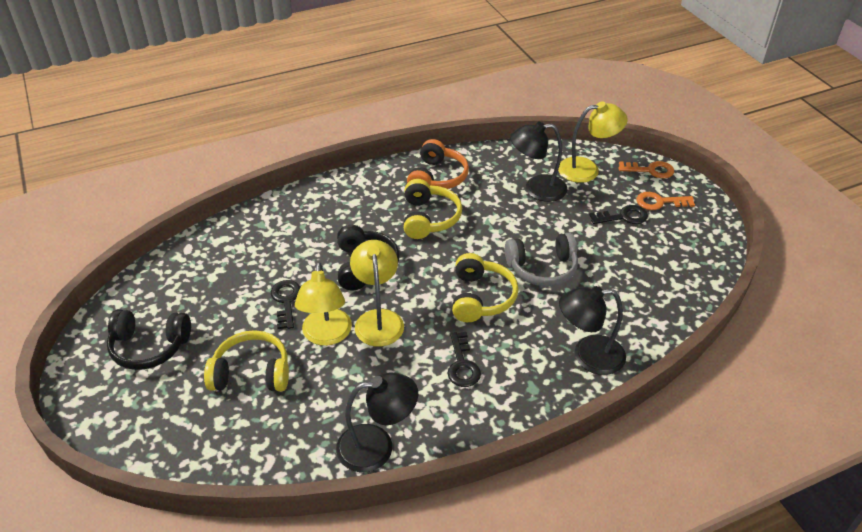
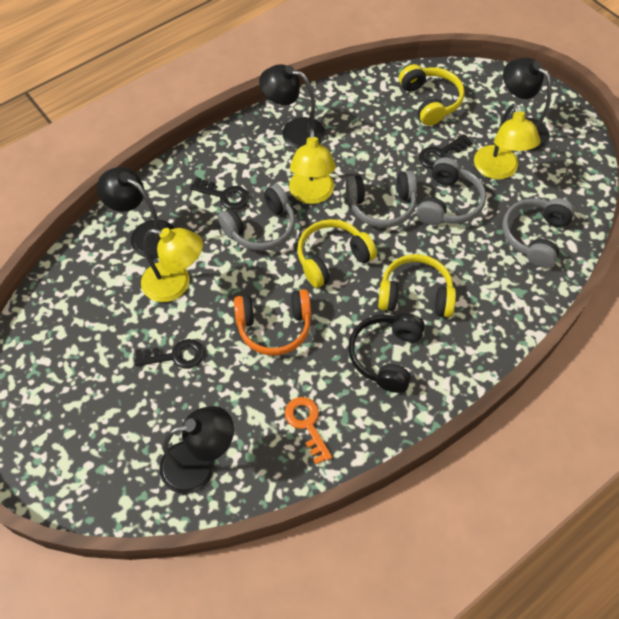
black headphones: 2 -> 1
black lamp: 3 -> 4
grey headphones: 1 -> 4
orange key: 2 -> 1

